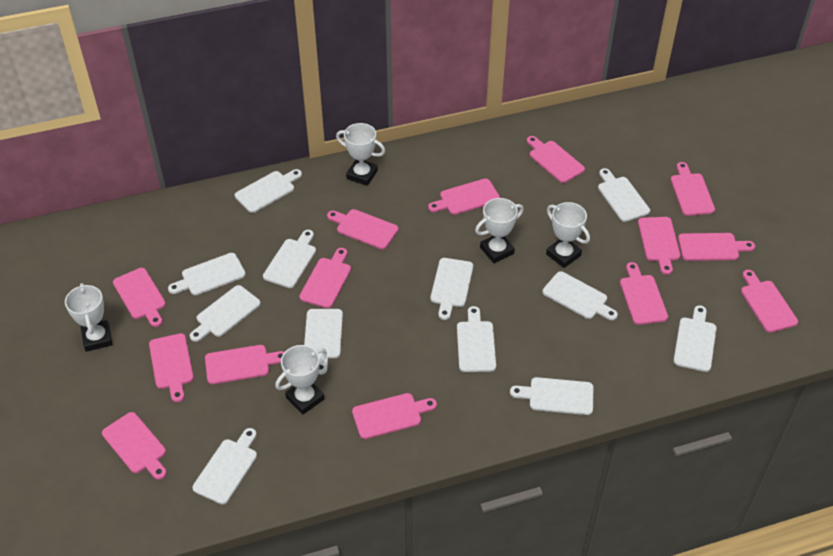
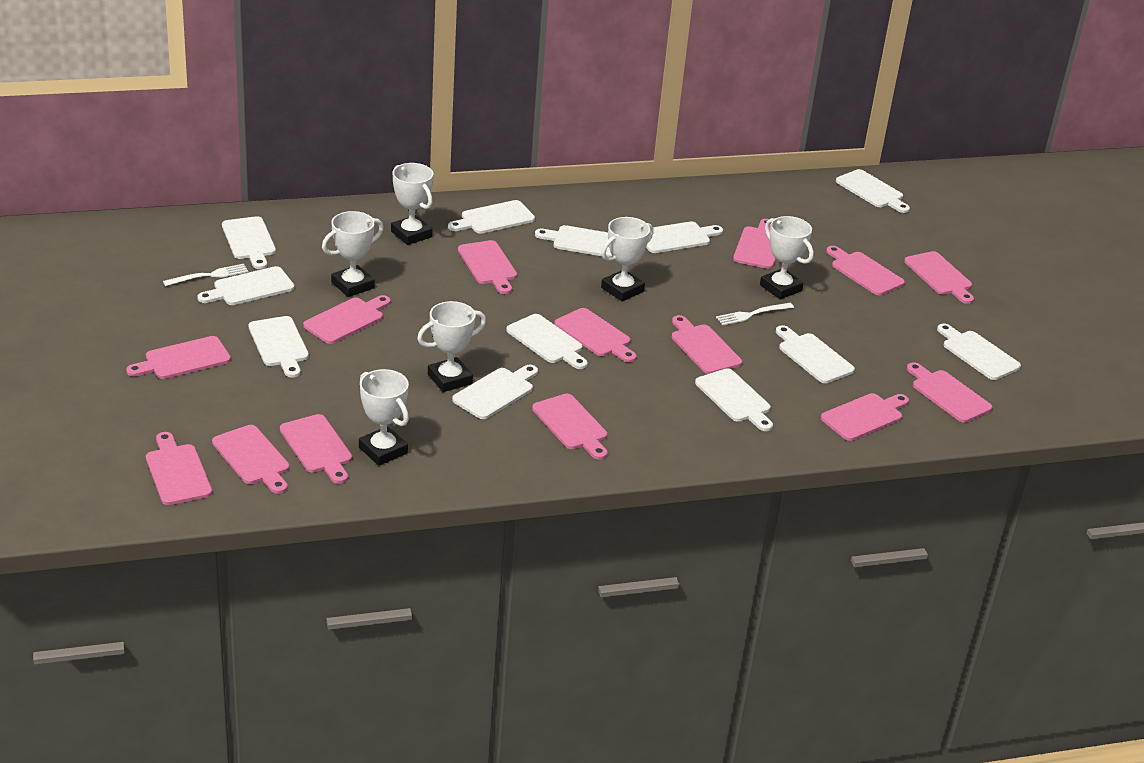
white fork: 0 -> 2
white trophy: 5 -> 6

